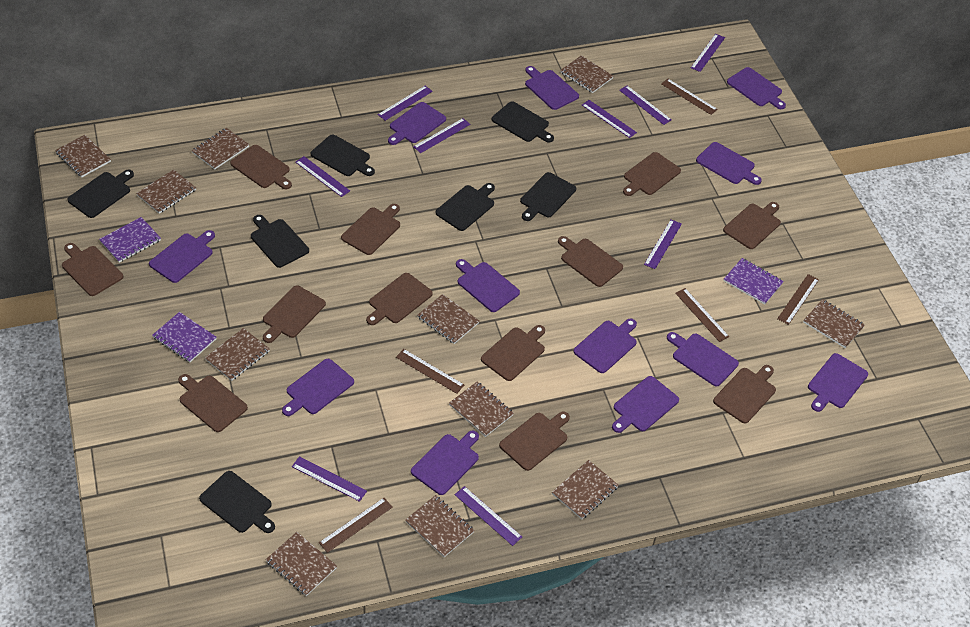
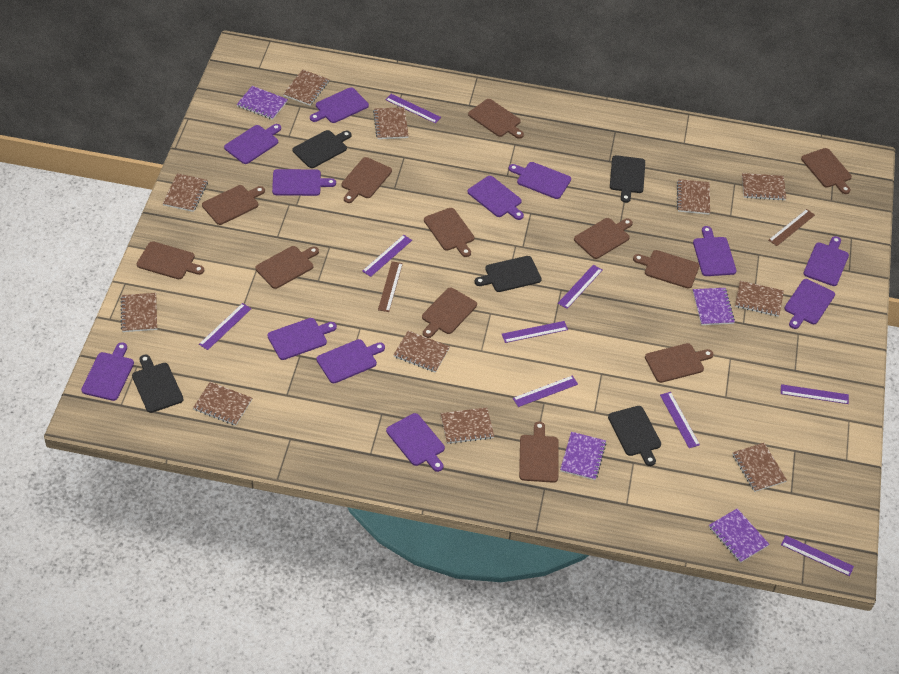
black cutting board: 7 -> 5
brown ruler: 5 -> 2
purple notebook: 3 -> 4

